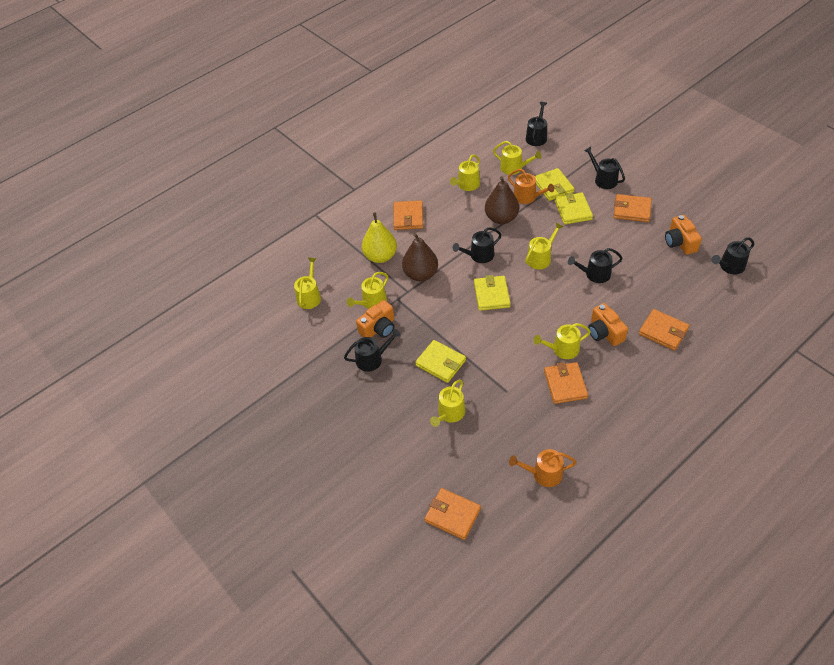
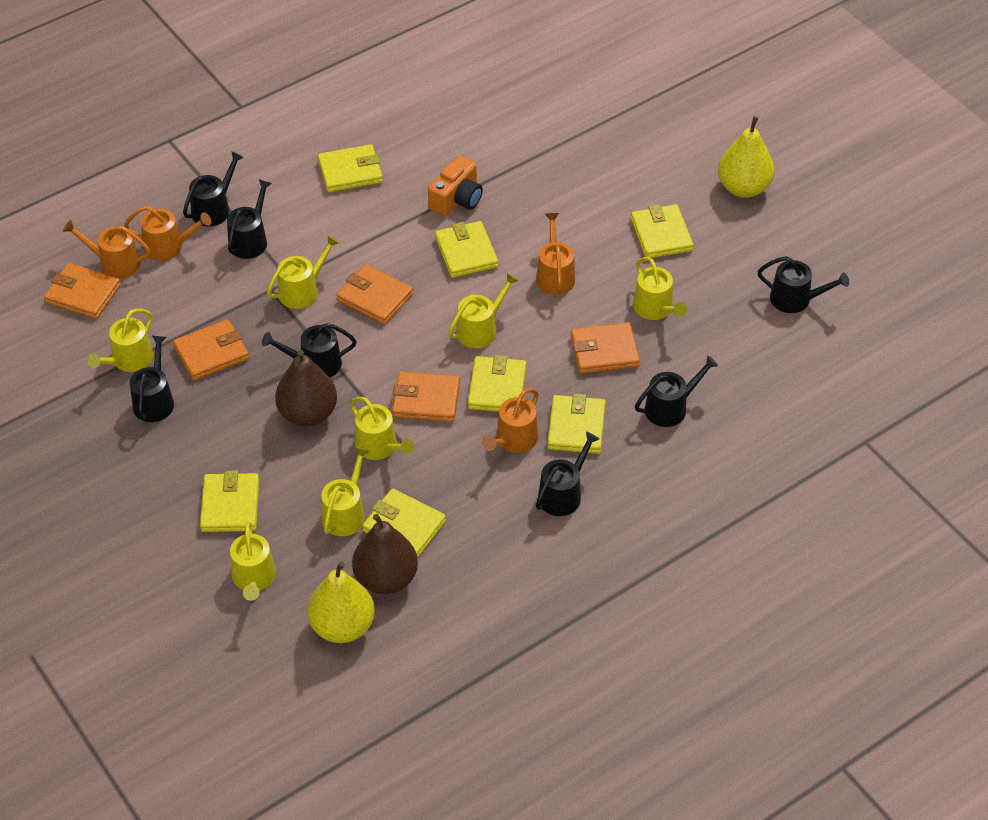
black watering can: 6 -> 7
orange camera: 3 -> 1
orange watering can: 2 -> 4
yellow pear: 1 -> 2
yellow wallet: 4 -> 7

